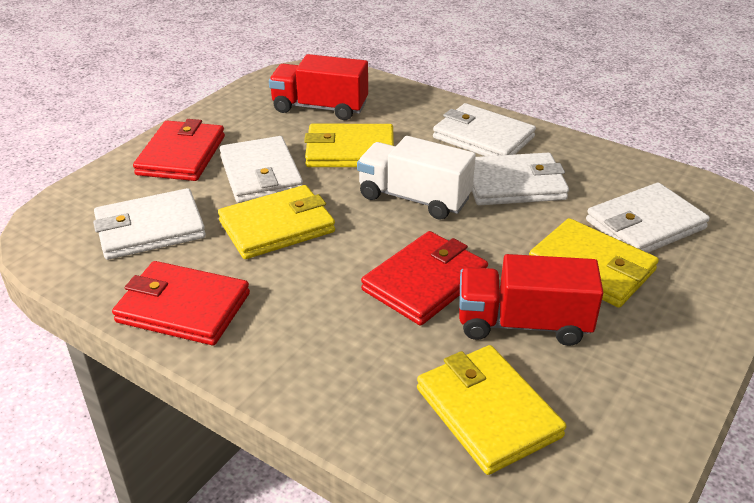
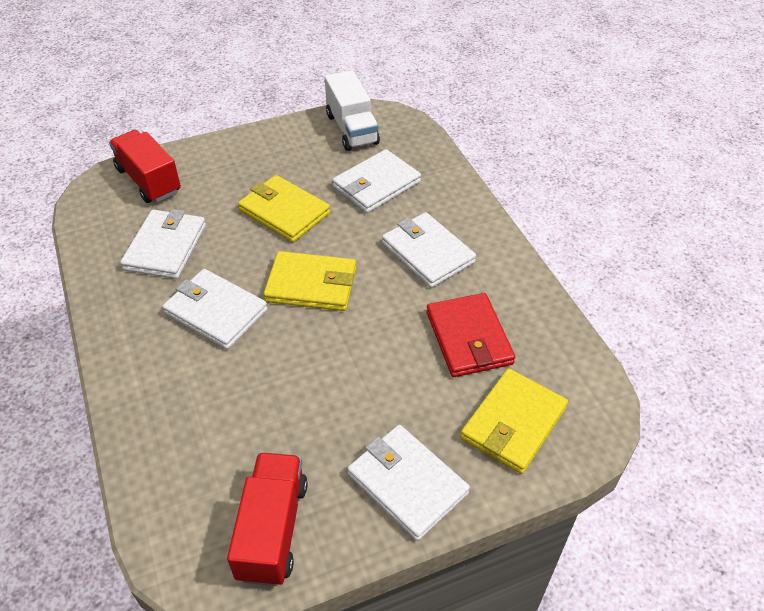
red wallet: 3 -> 1
yellow wallet: 4 -> 3

